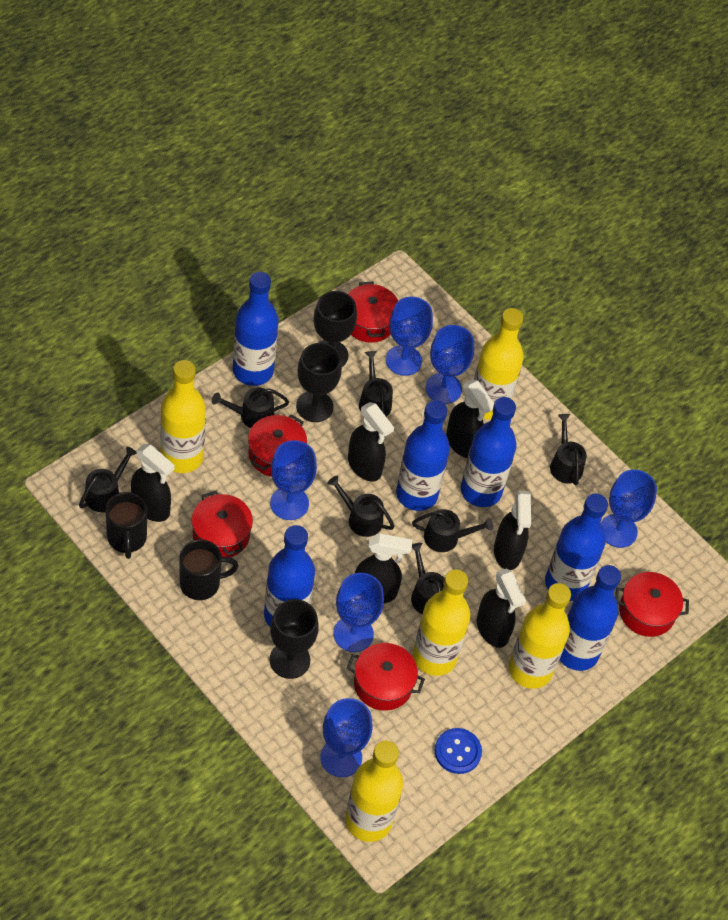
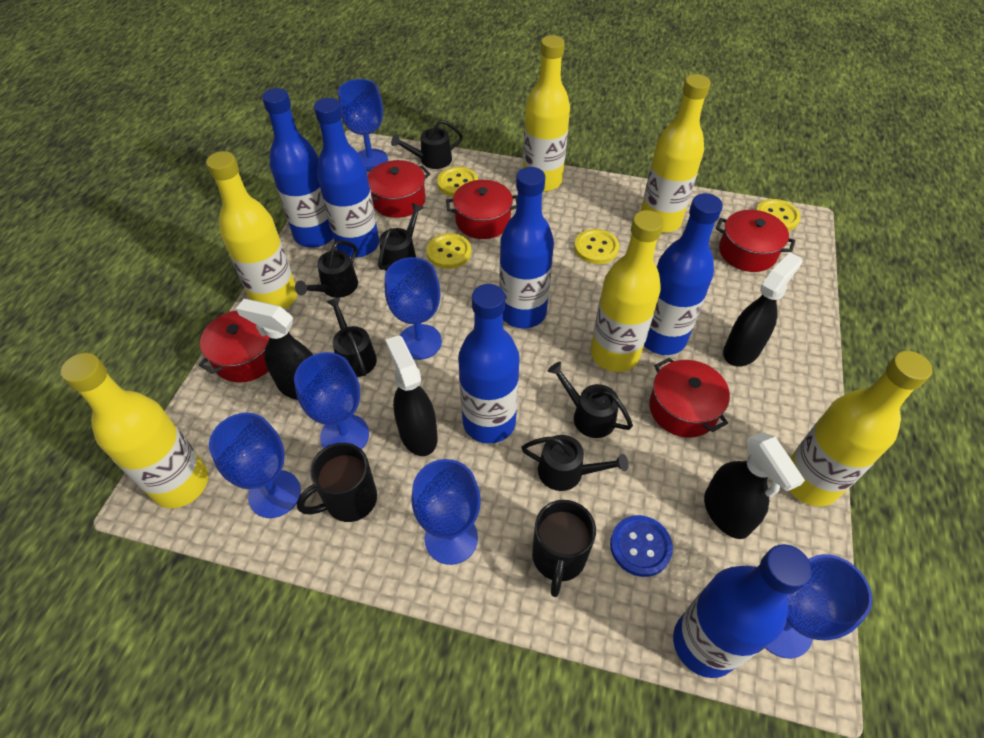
black goblet: 3 -> 0
black spray bottle: 6 -> 4
black watering can: 7 -> 6
yellow bottle: 5 -> 6
yellow button: 0 -> 4

